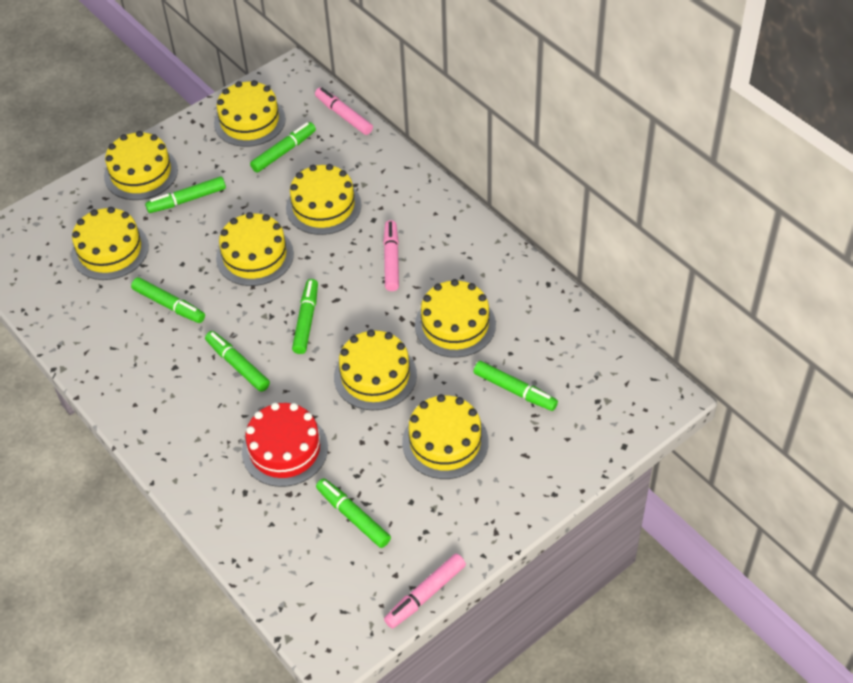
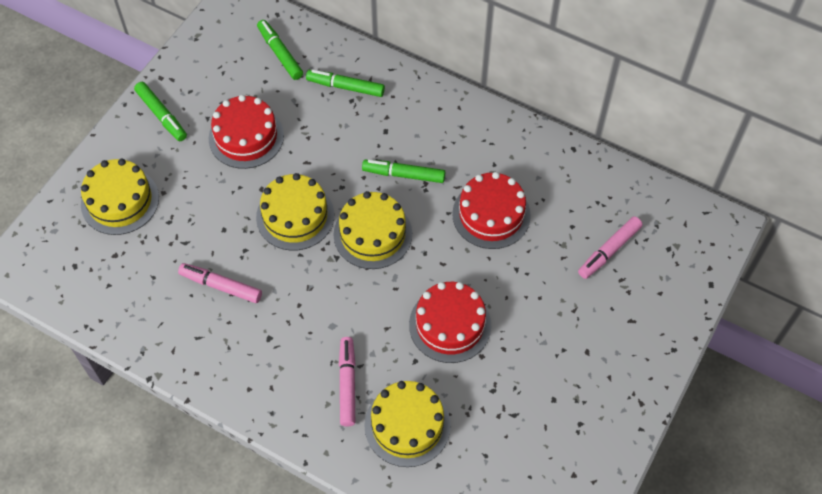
green marker: 7 -> 4
red cake: 1 -> 3
yellow cake: 8 -> 4

